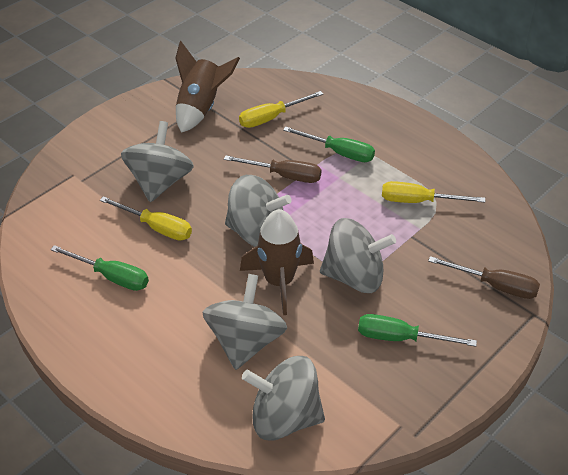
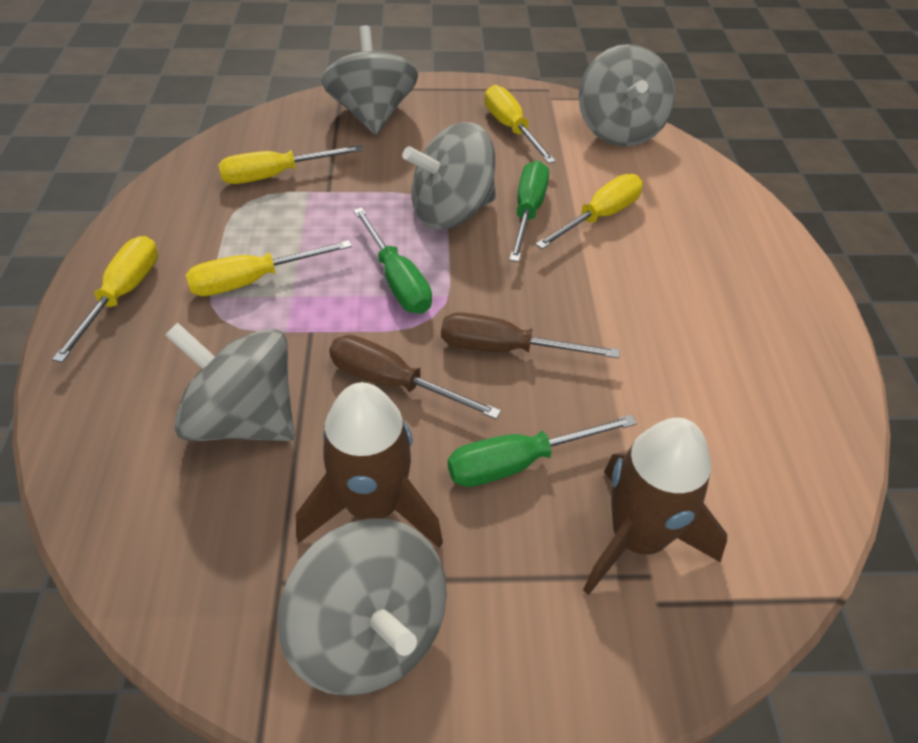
yellow screwdriver: 3 -> 5

